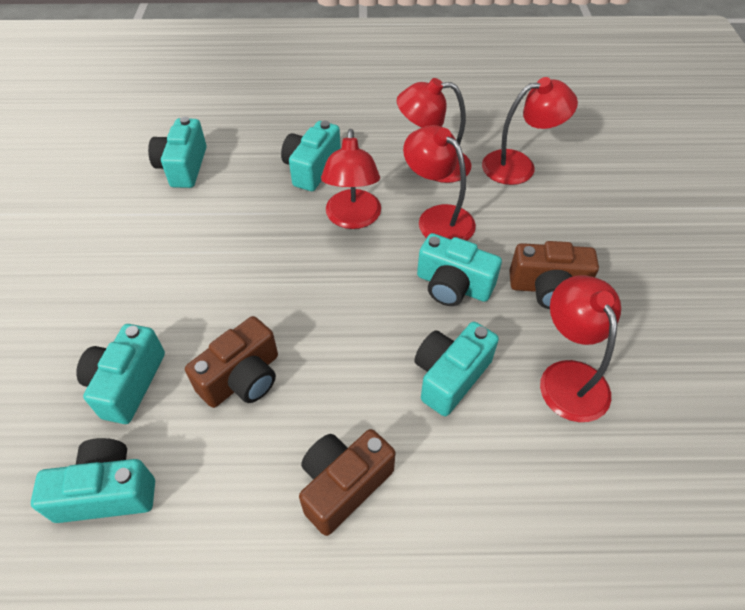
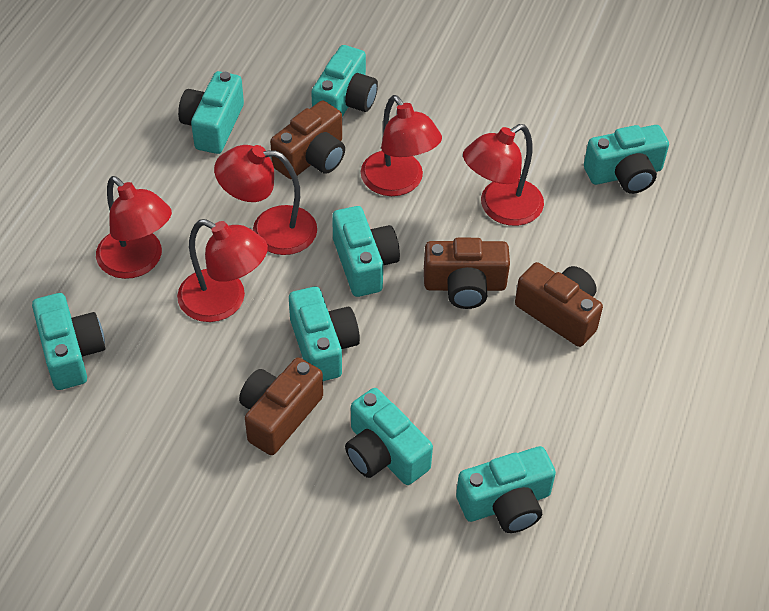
brown camera: 3 -> 4
turquoise camera: 6 -> 8

